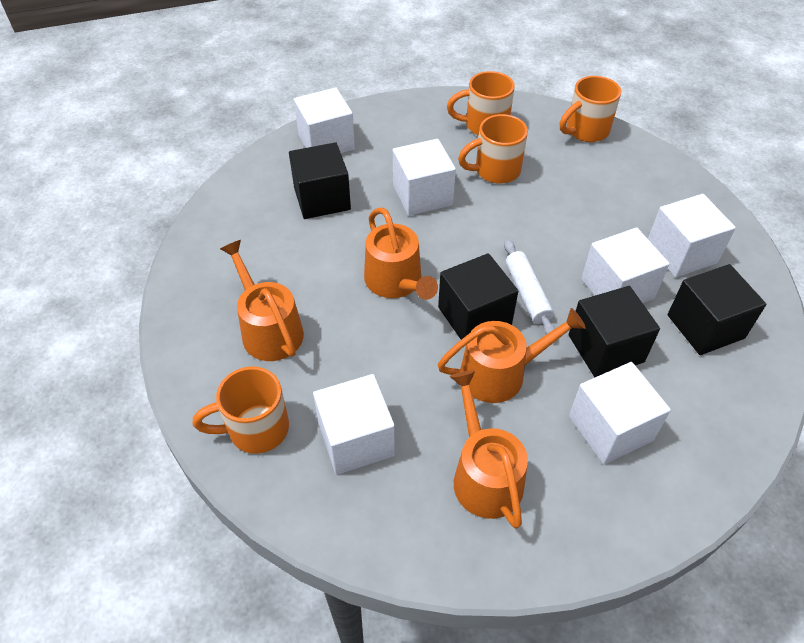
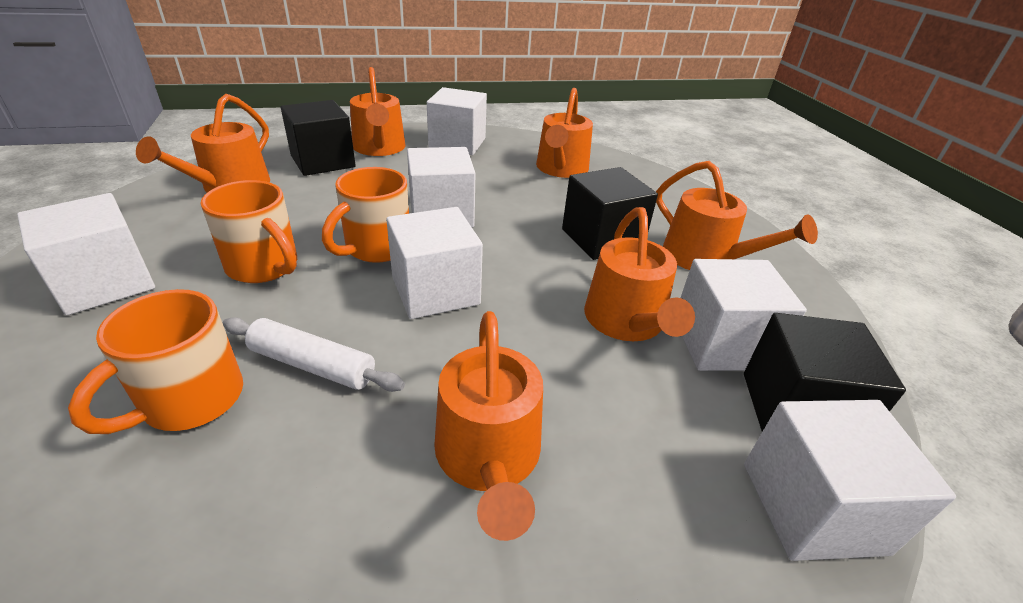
black cube: 4 -> 3
orange mug: 4 -> 3
orange watering can: 4 -> 6

